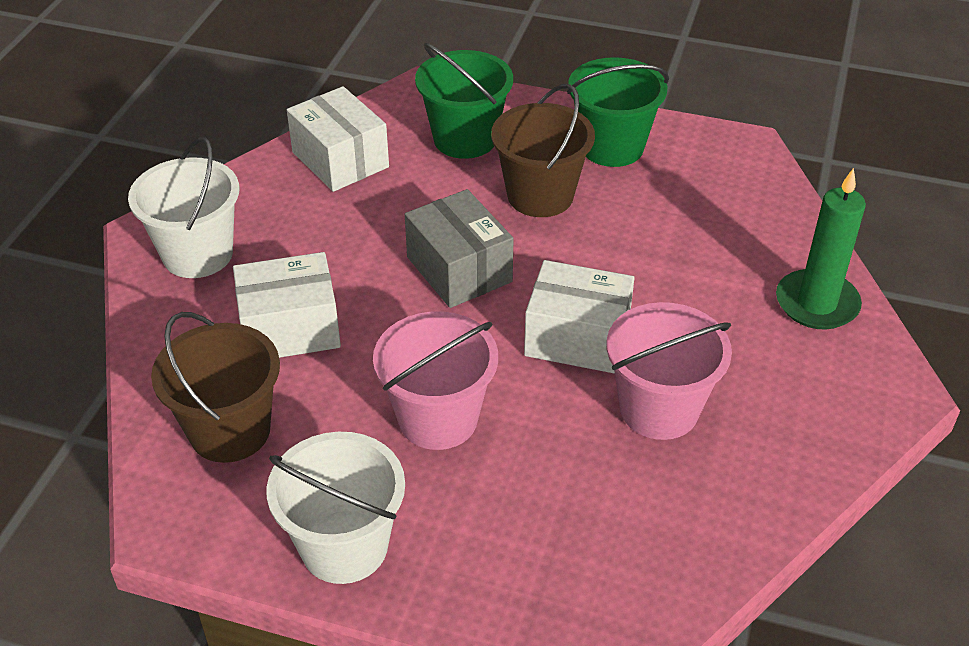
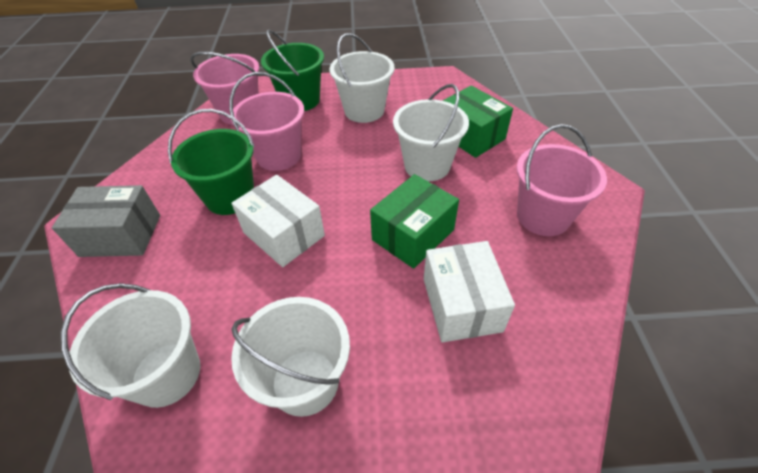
brown bucket: 2 -> 0
green box: 0 -> 2
green candle: 1 -> 0
pink bucket: 2 -> 3
white box: 3 -> 2
white bucket: 2 -> 4

